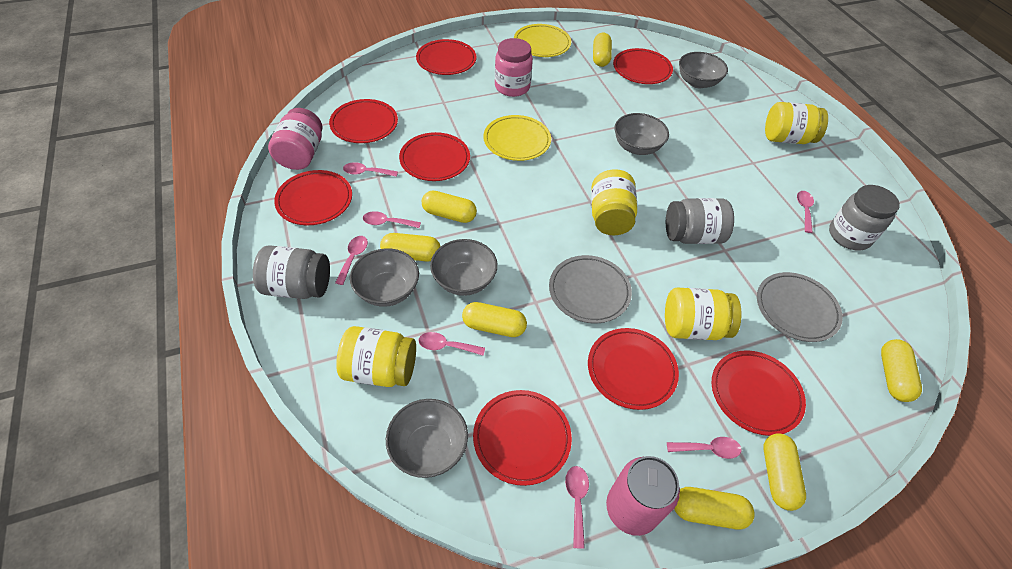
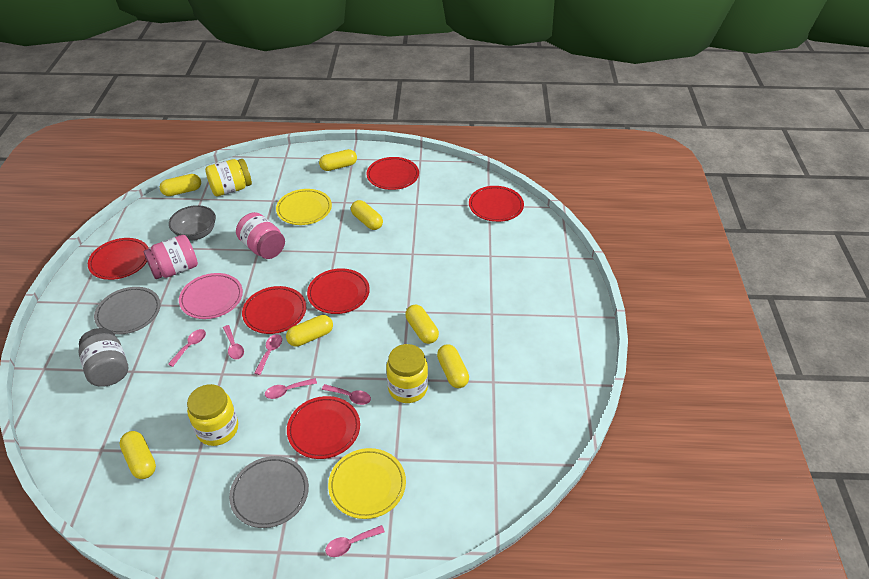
grey bowl: 5 -> 1
grey jar: 3 -> 1
pink can: 1 -> 0
pink plate: 0 -> 1
pink spoon: 7 -> 6
red plate: 8 -> 6
yellow jar: 4 -> 3

